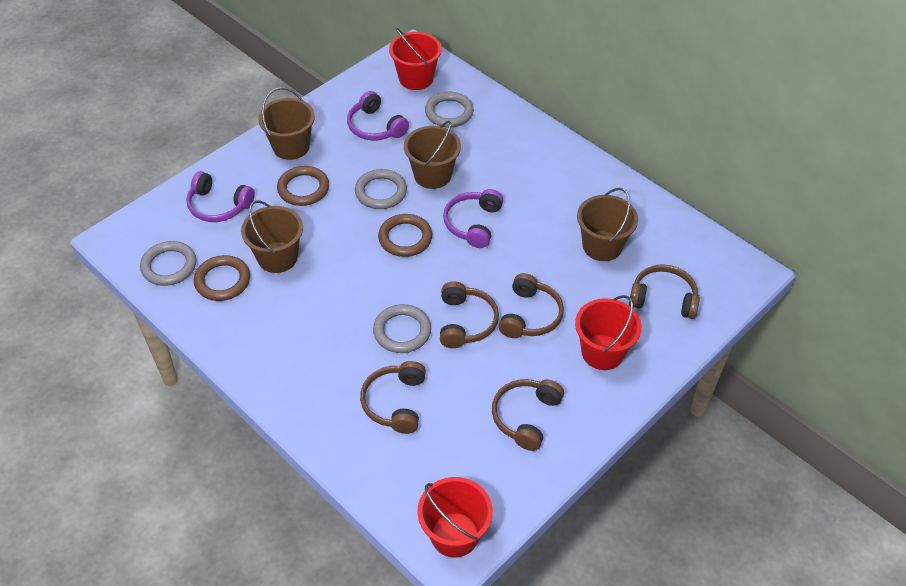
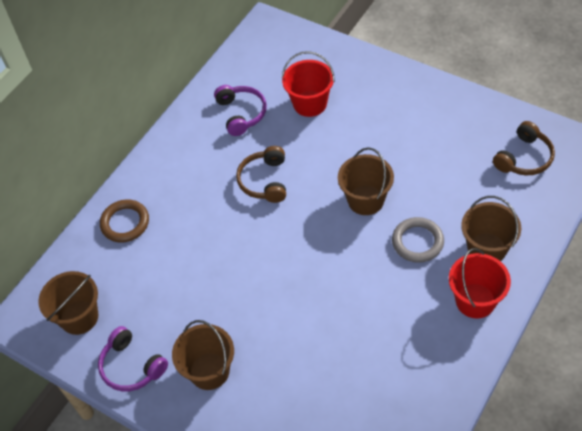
brown headphones: 5 -> 2
brown ring: 3 -> 1
grey ring: 4 -> 1
purple headphones: 3 -> 2
red bucket: 3 -> 2

